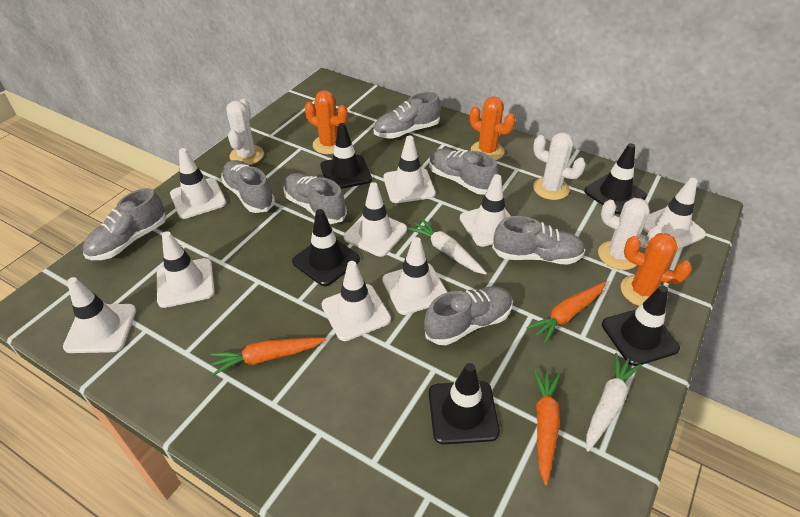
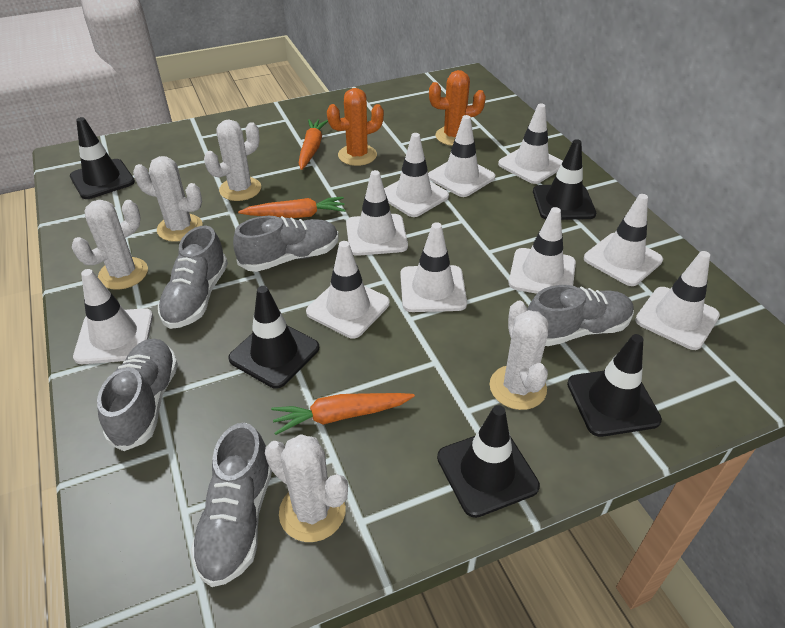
grey shoe: 7 -> 5
orange cactus: 3 -> 2
white cactus: 3 -> 5
white carrot: 2 -> 0
white traffic cone: 9 -> 10

